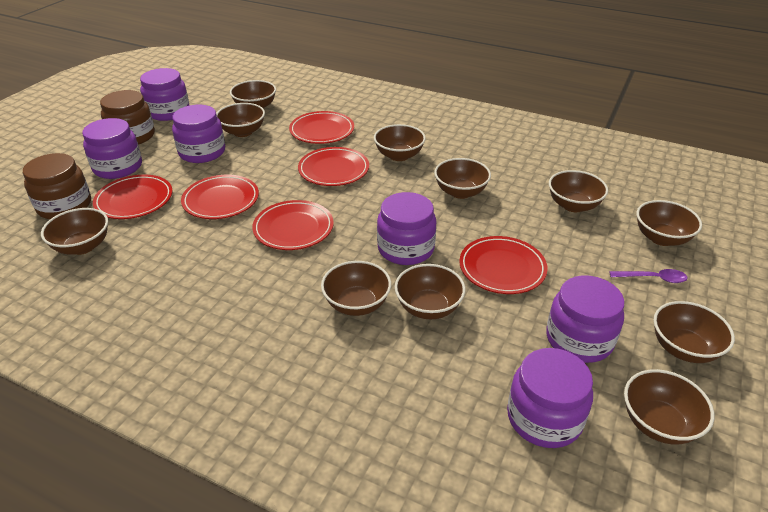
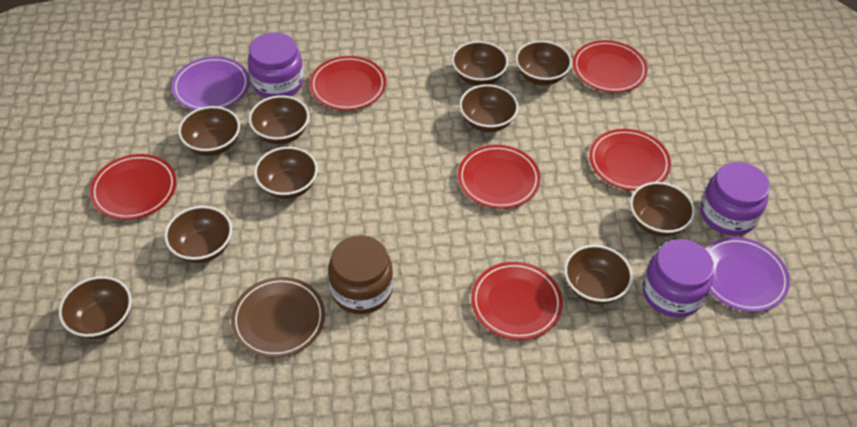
brown bowl: 11 -> 10
brown jar: 2 -> 1
brown plate: 0 -> 1
purple jar: 6 -> 3
purple plate: 0 -> 2
purple spoon: 1 -> 0

